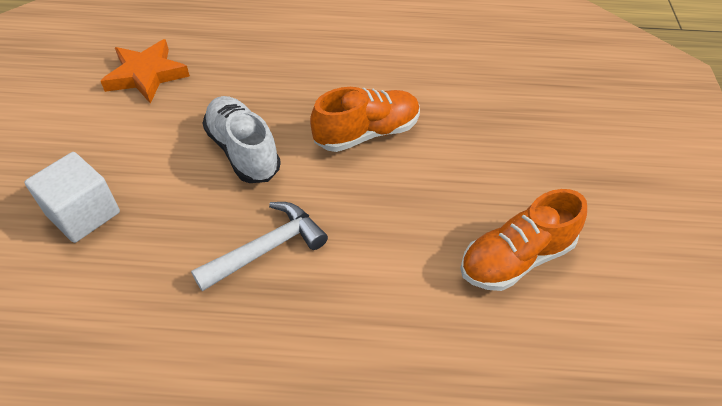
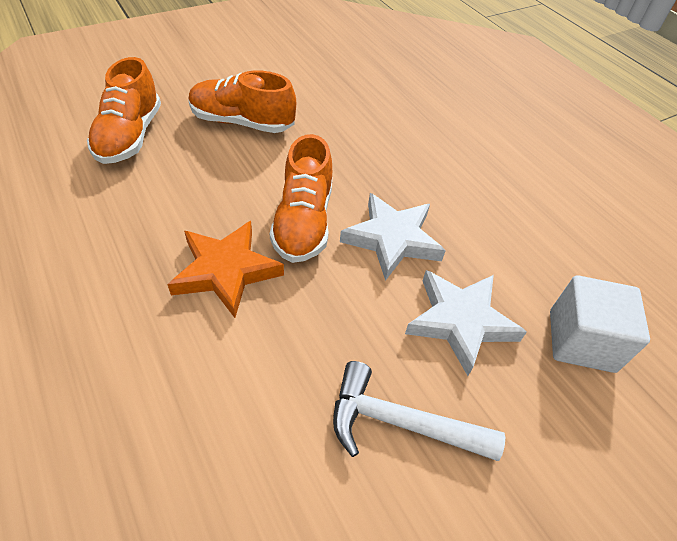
orange shoe: 2 -> 3
white shoe: 1 -> 0
white star: 0 -> 2

